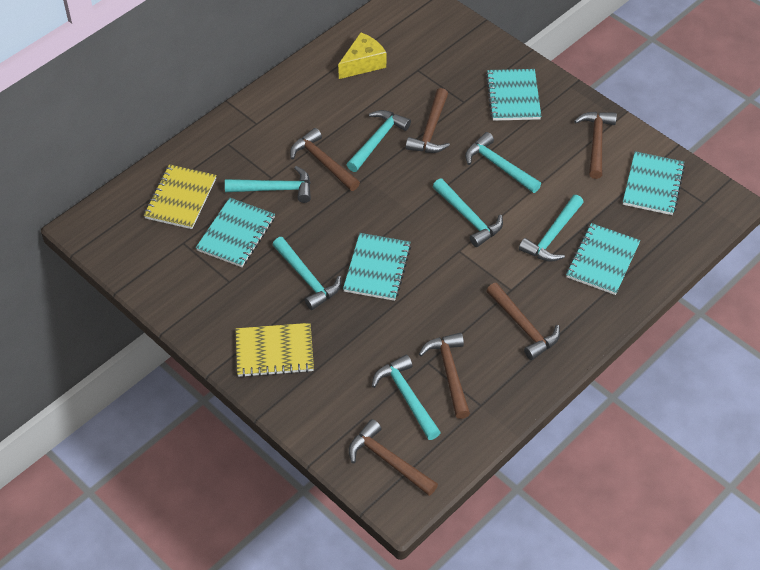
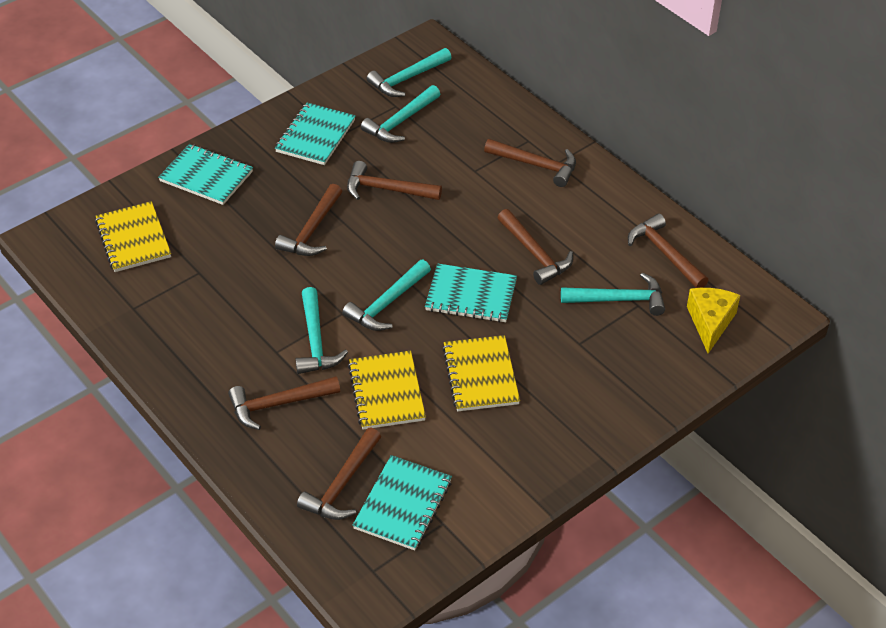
brown hammer: 6 -> 7
turquoise hammer: 7 -> 5
turquoise notebook: 5 -> 4
yellow notebook: 2 -> 3

